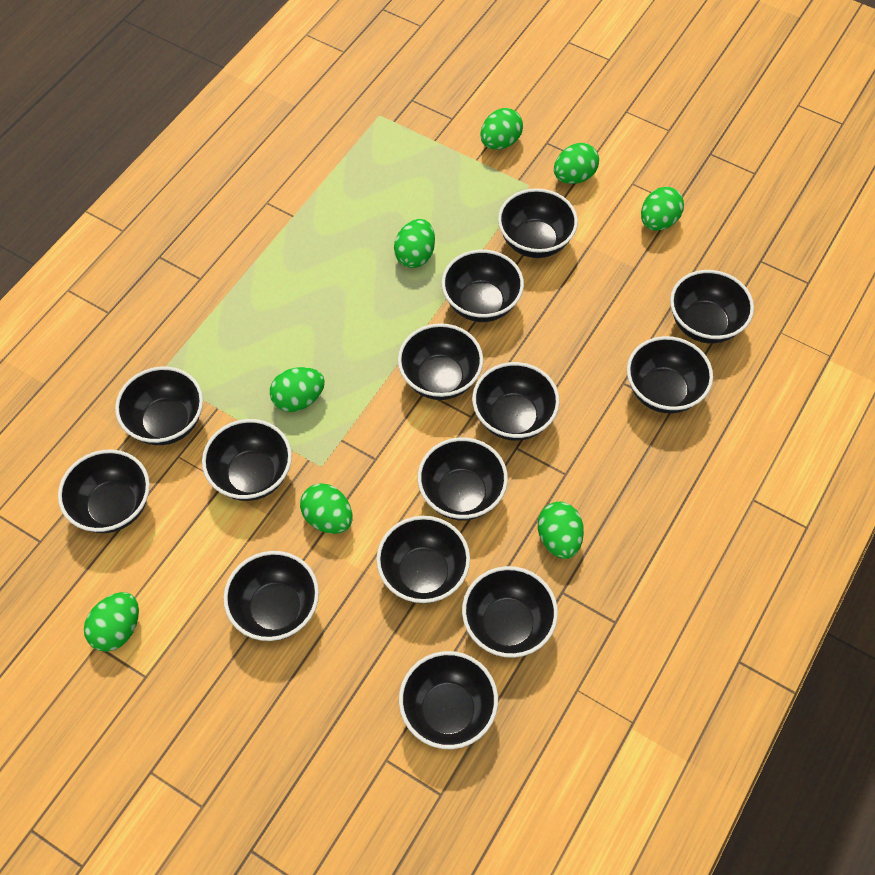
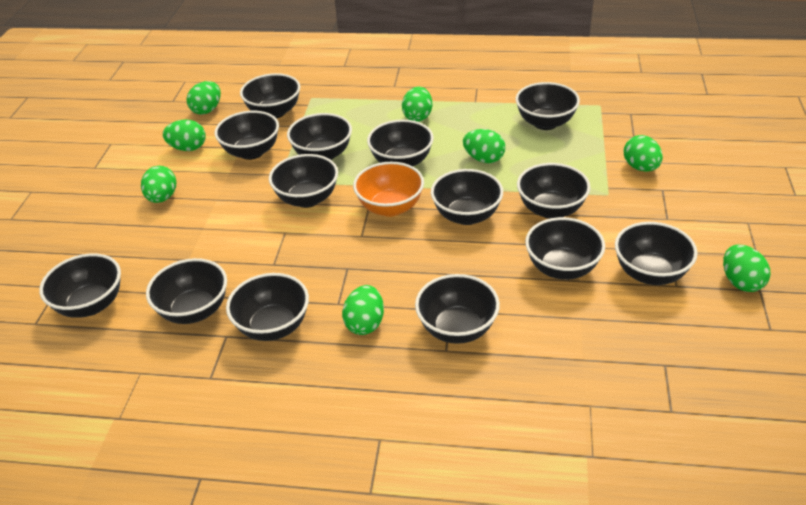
orange bowl: 0 -> 1

